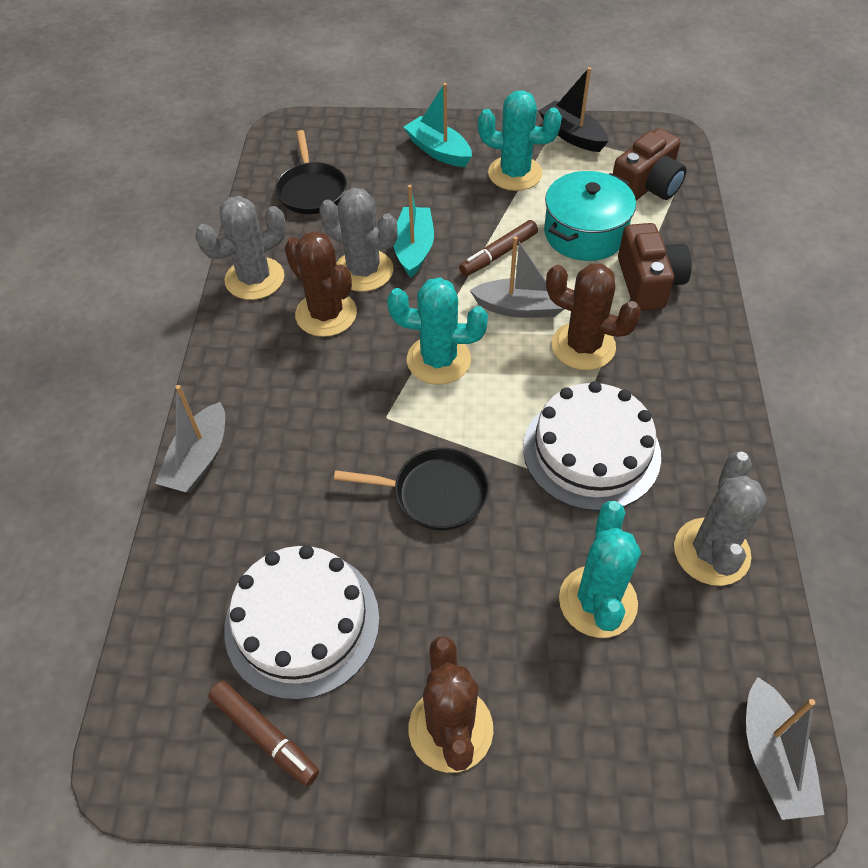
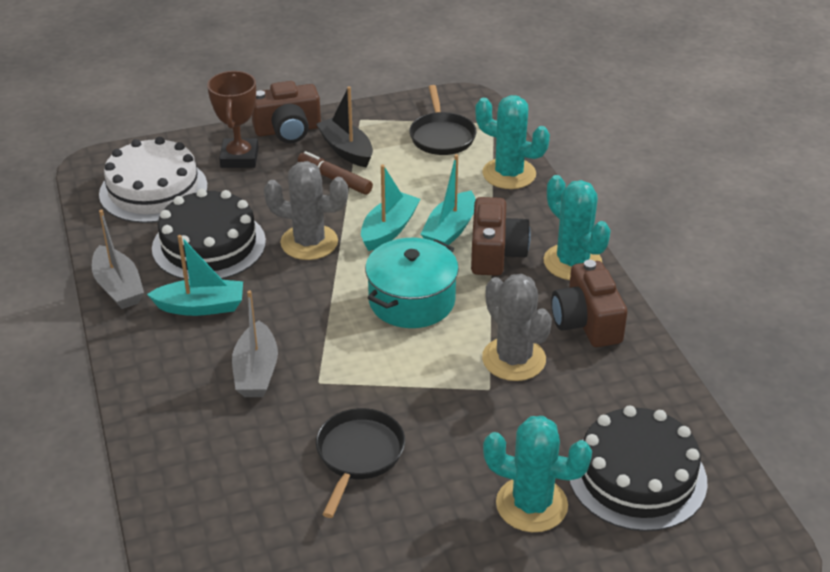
black cake: 0 -> 2
brown cactus: 3 -> 0
brown camera: 2 -> 3
brown marker: 2 -> 1
brown trophy: 0 -> 1
grey boat: 3 -> 2
grey cactus: 3 -> 2
turquoise boat: 2 -> 3
white cake: 2 -> 1

